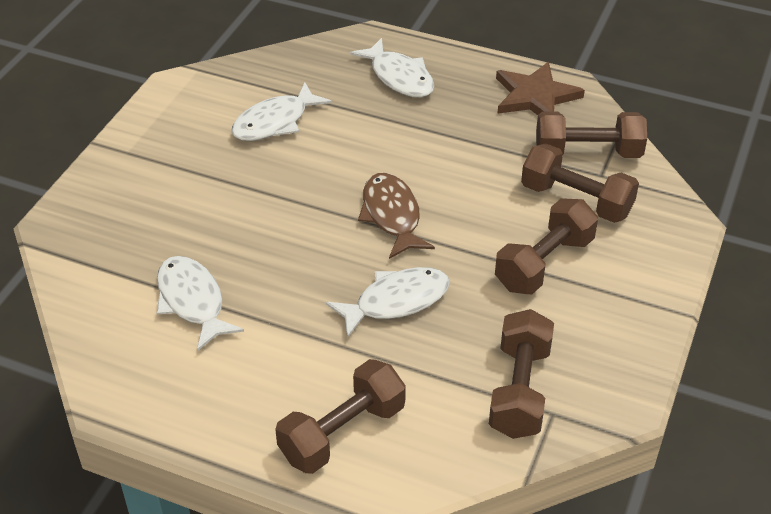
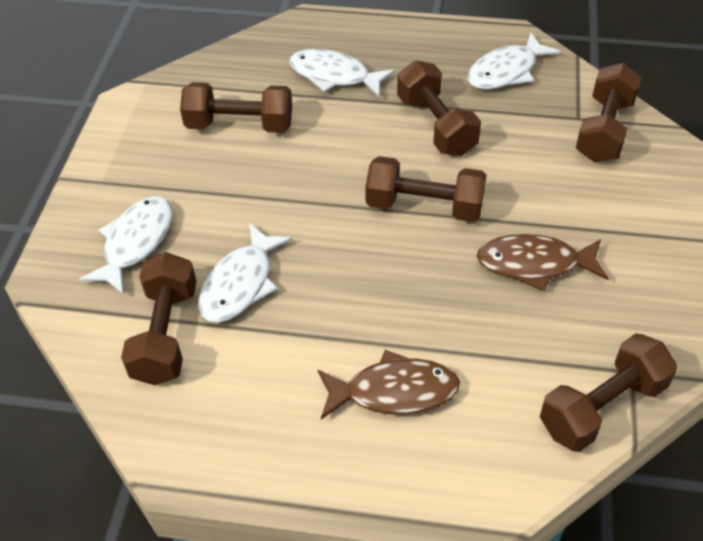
brown dumbbell: 5 -> 6
brown fish: 1 -> 2
brown star: 1 -> 0

